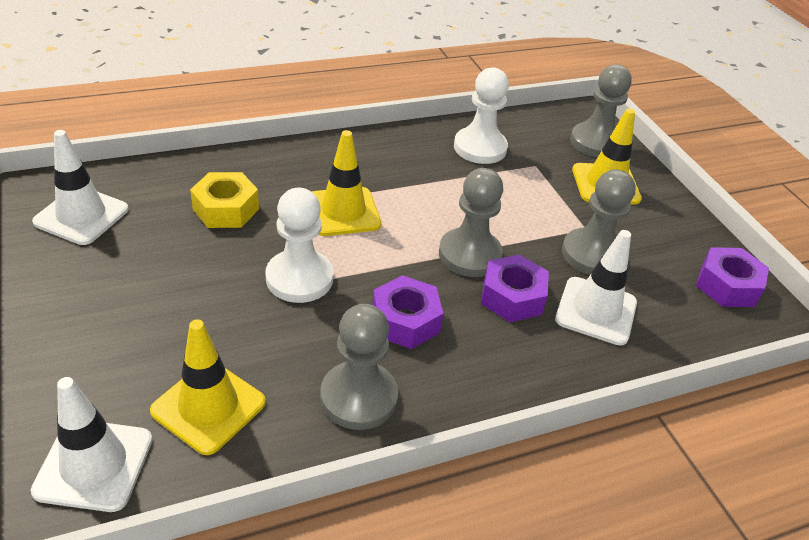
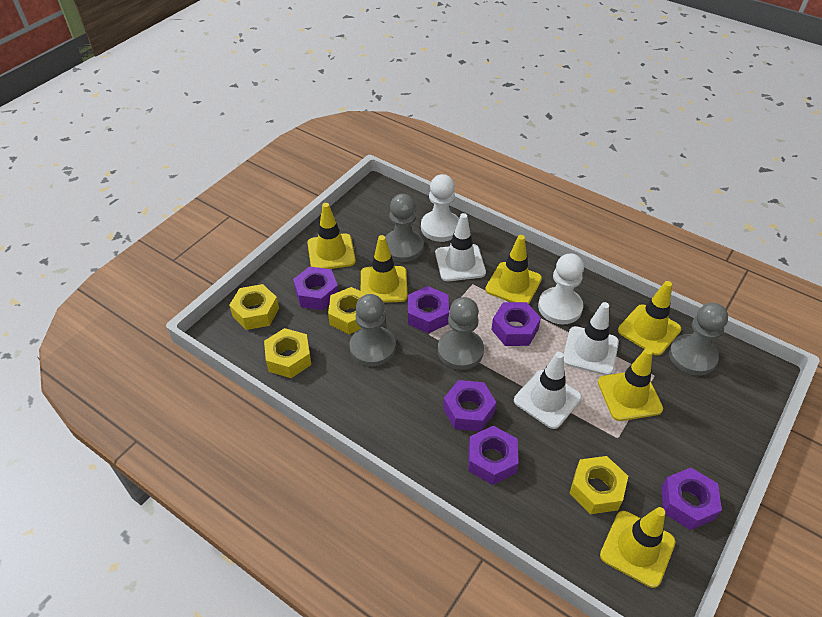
purple nut: 3 -> 6
yellow nut: 1 -> 4
yellow traffic cone: 3 -> 6

